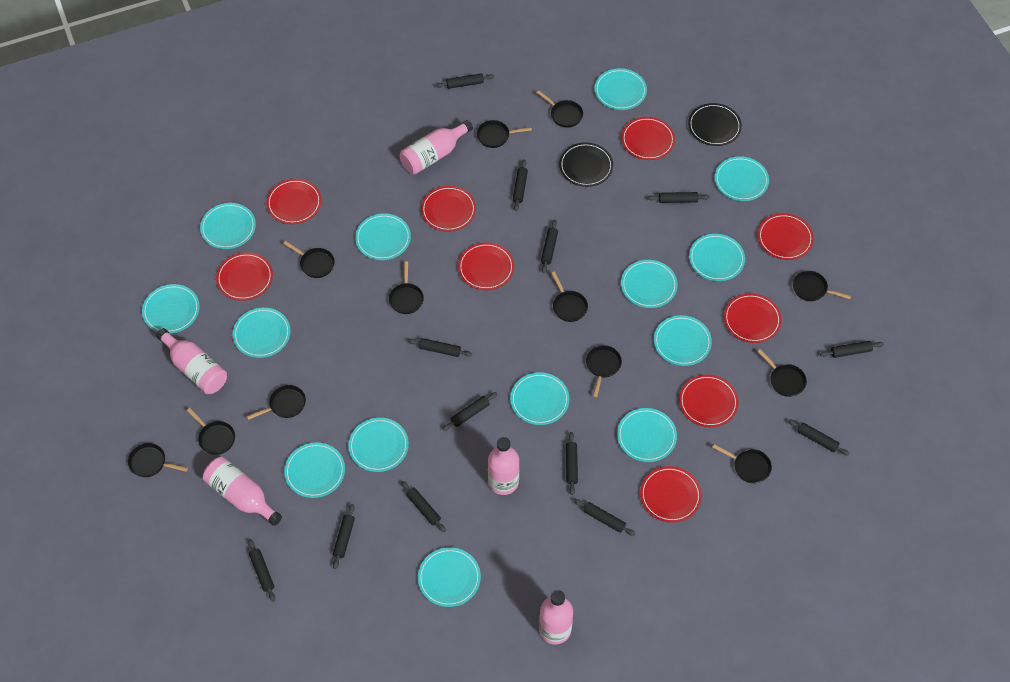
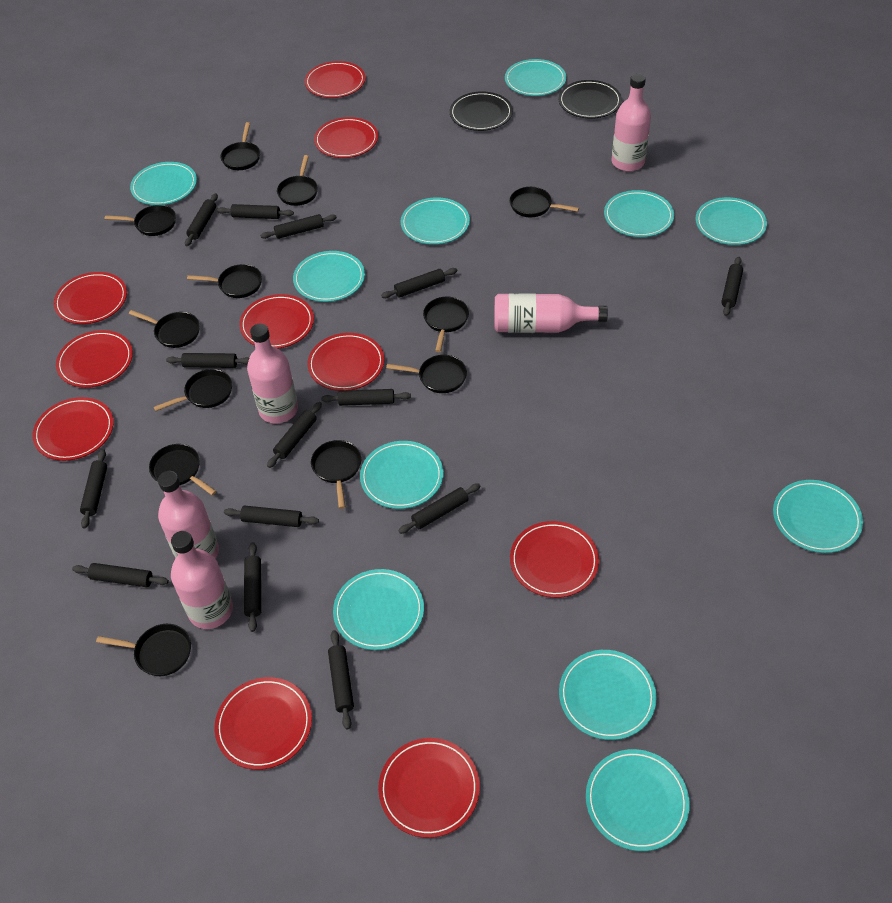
black rolling pin: 13 -> 14
red plate: 9 -> 10
turquoise plate: 14 -> 11

